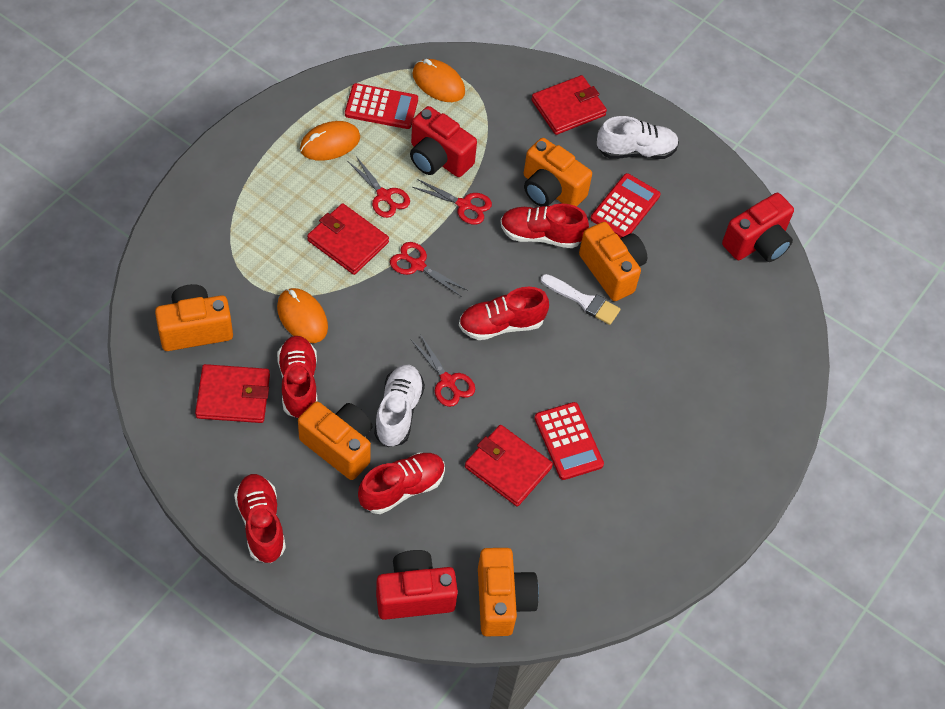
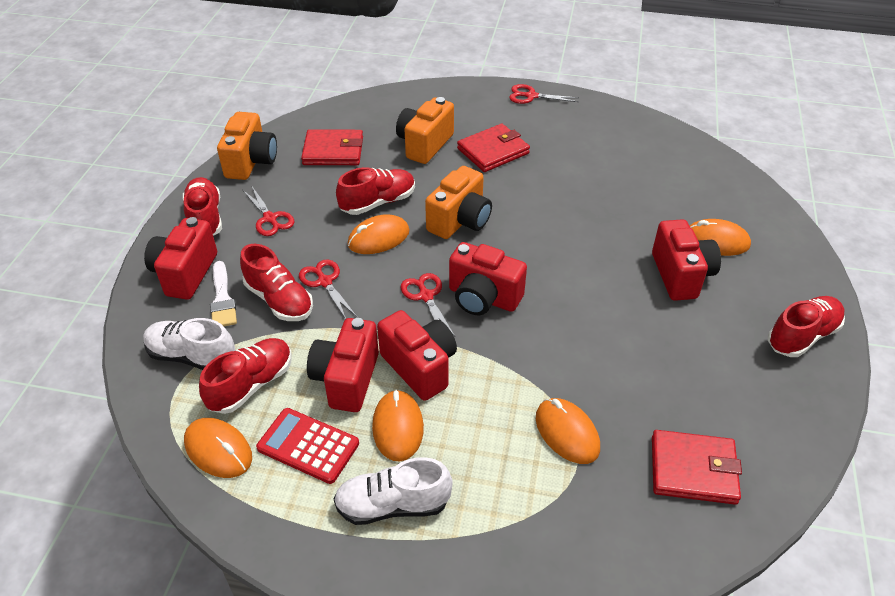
orange camera: 5 -> 3
orange mouse: 3 -> 5
red calculator: 3 -> 1
red camera: 3 -> 5
red wallet: 4 -> 3

